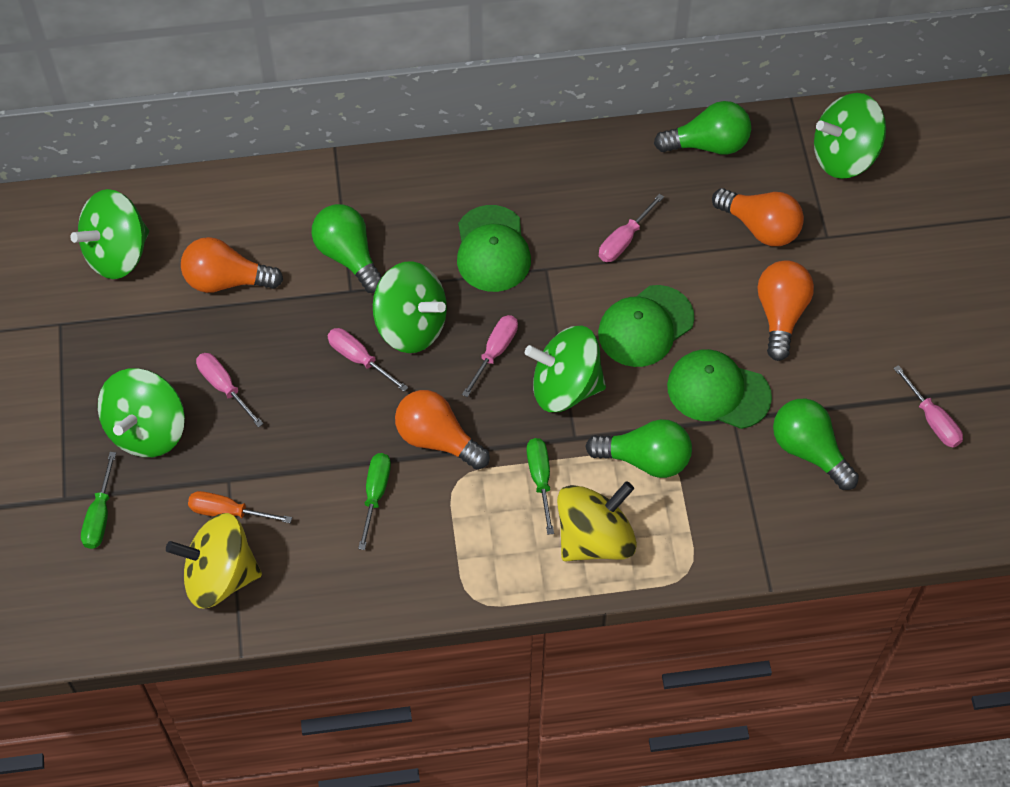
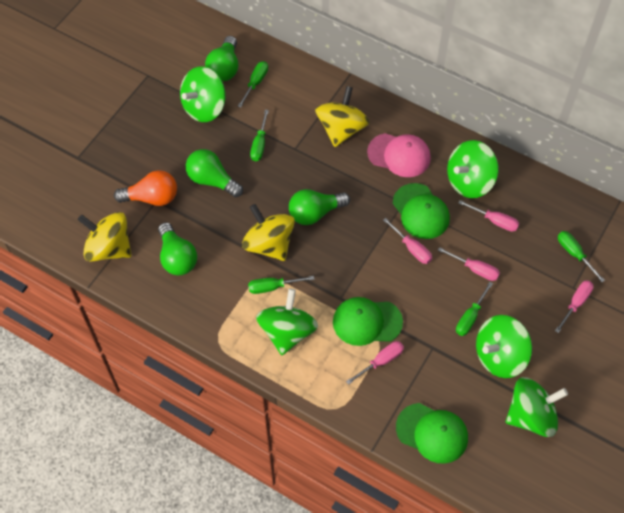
green screwdriver: 3 -> 5
orange light bulb: 4 -> 1
orange screwdriver: 1 -> 0
pink cap: 0 -> 1
yellow spinning top: 2 -> 3

